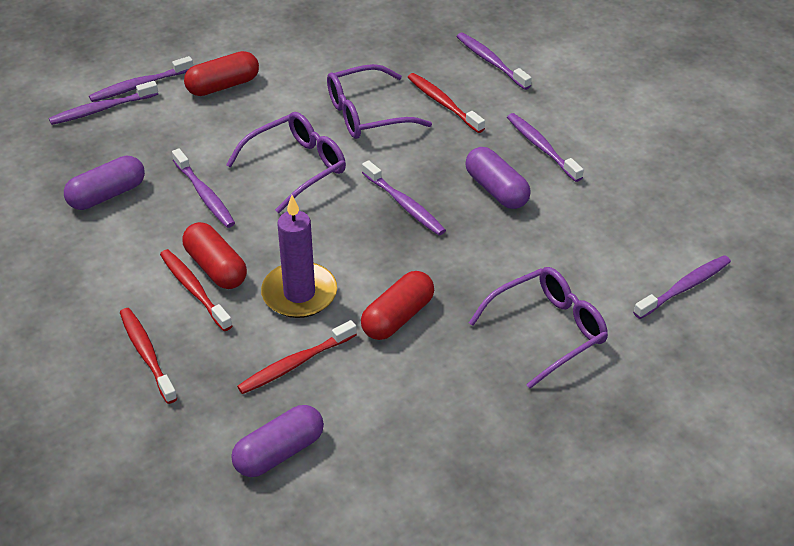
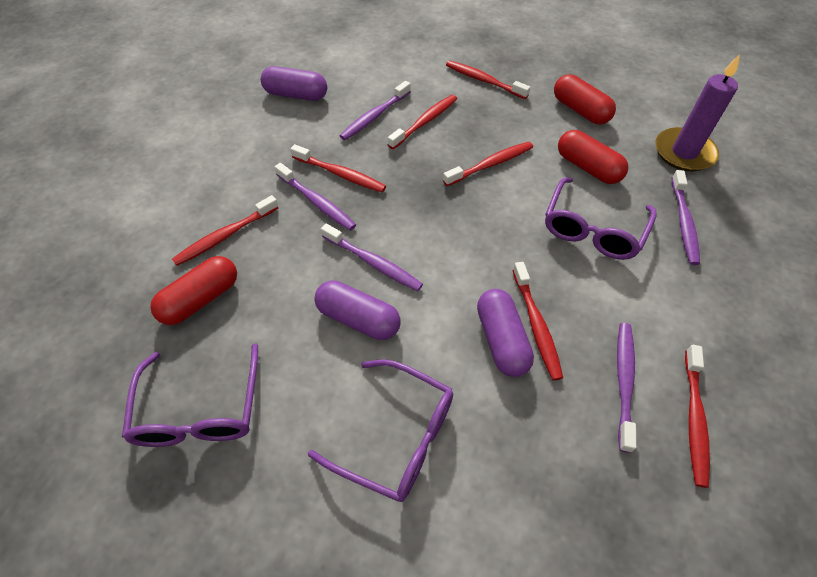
purple toothbrush: 7 -> 5
red toothbrush: 4 -> 7

